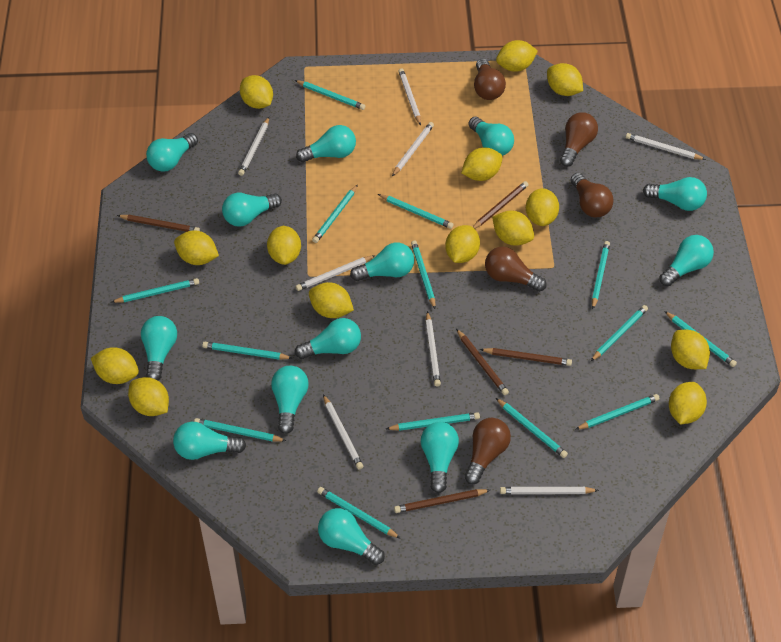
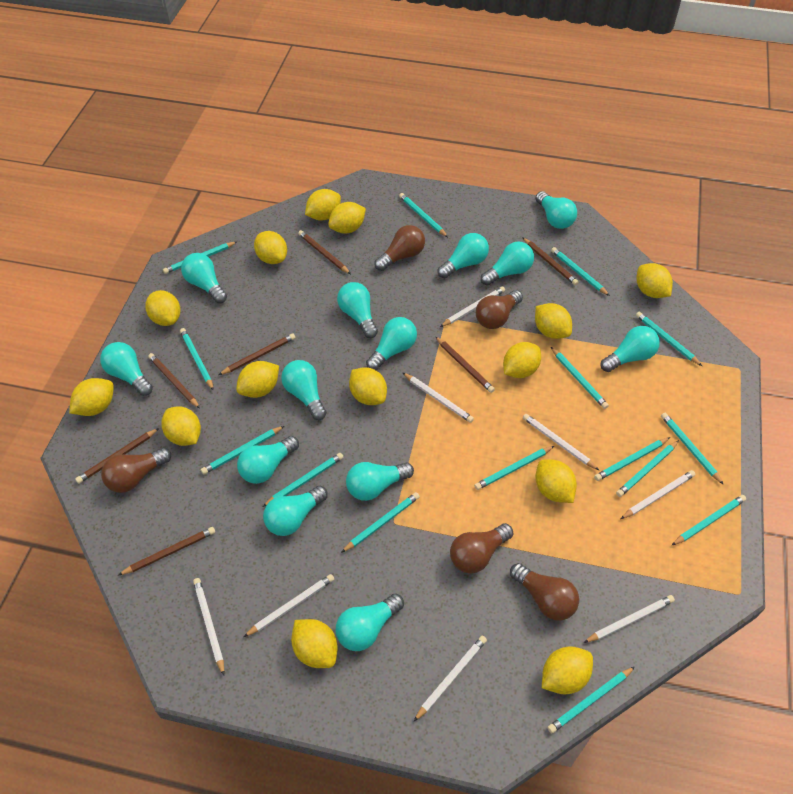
brown pencil: 5 -> 7
turquoise pencil: 14 -> 15

